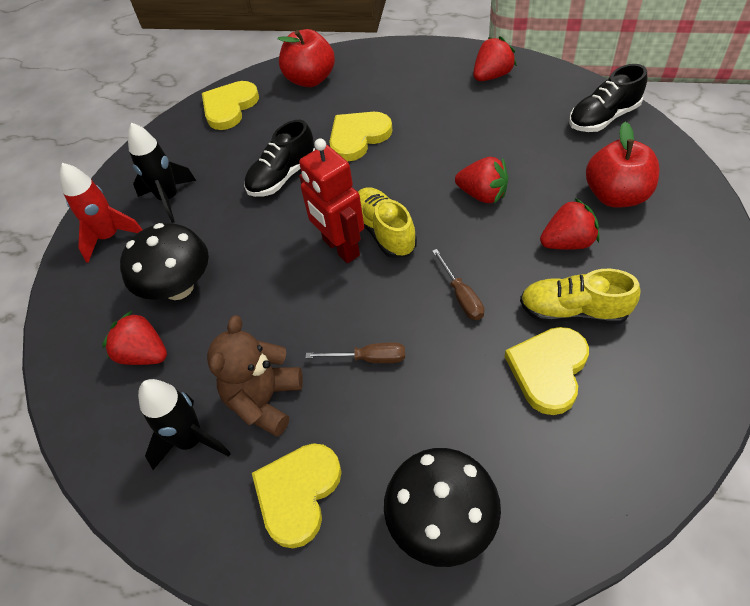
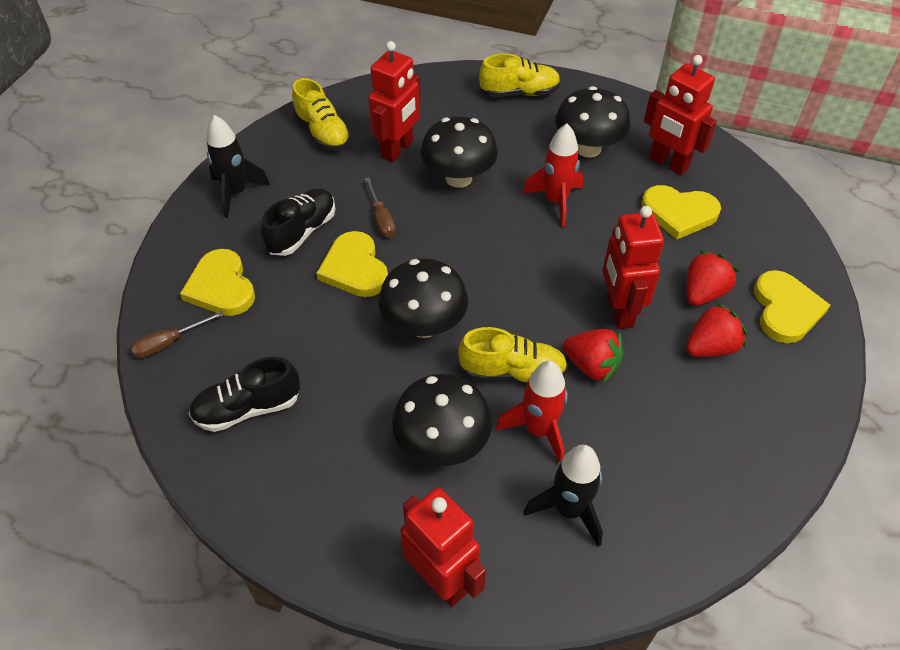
black mushroom: 2 -> 4
brown teddy bear: 1 -> 0
red apple: 2 -> 0
red robot: 1 -> 4
red rocket: 1 -> 2
red strawberry: 4 -> 3
yellow shoe: 2 -> 3

